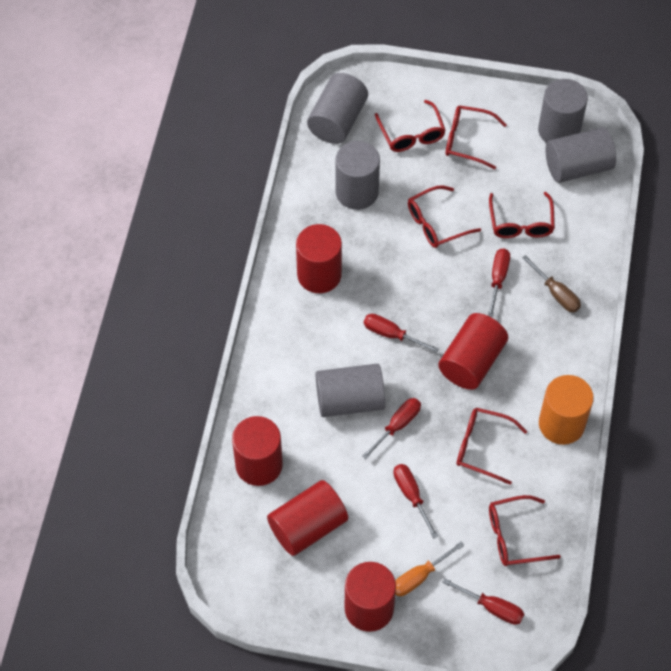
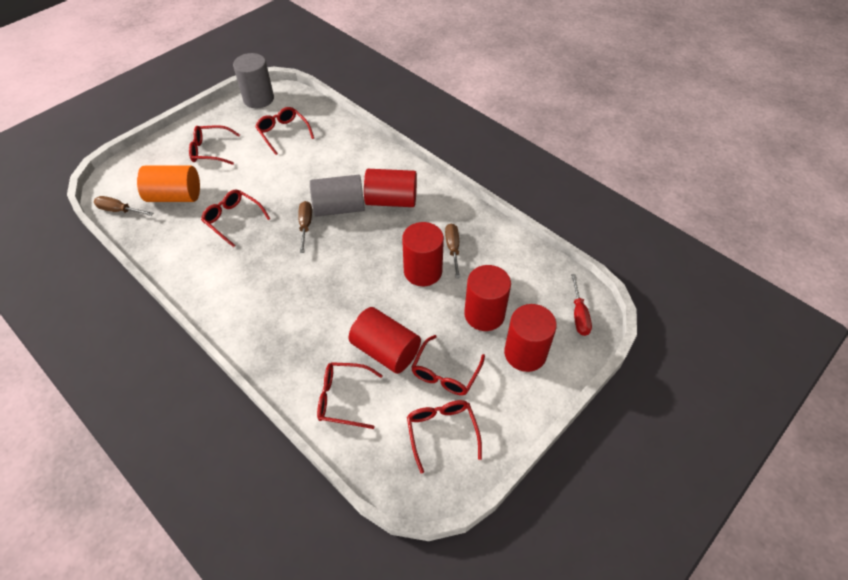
brown screwdriver: 1 -> 3
grey cylinder: 5 -> 2
orange screwdriver: 1 -> 0
red screwdriver: 5 -> 1

